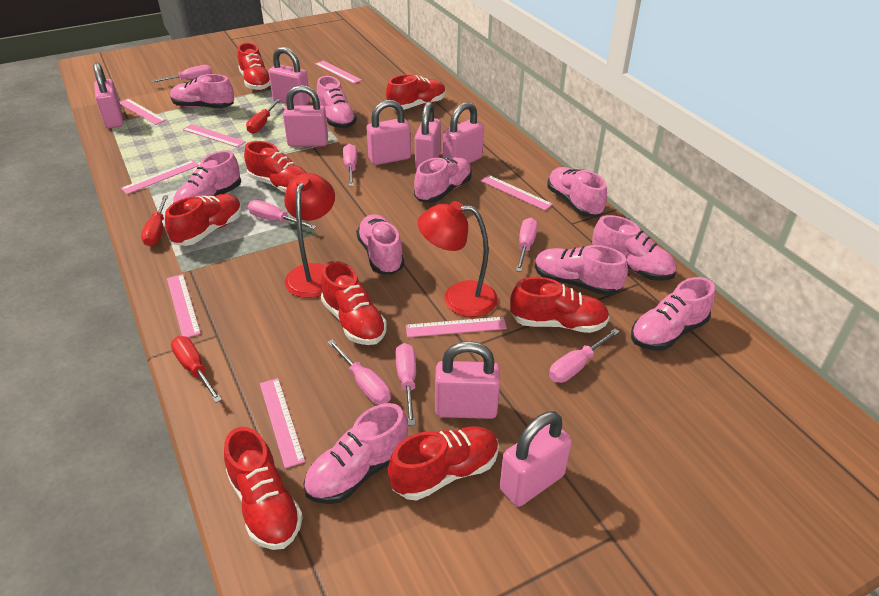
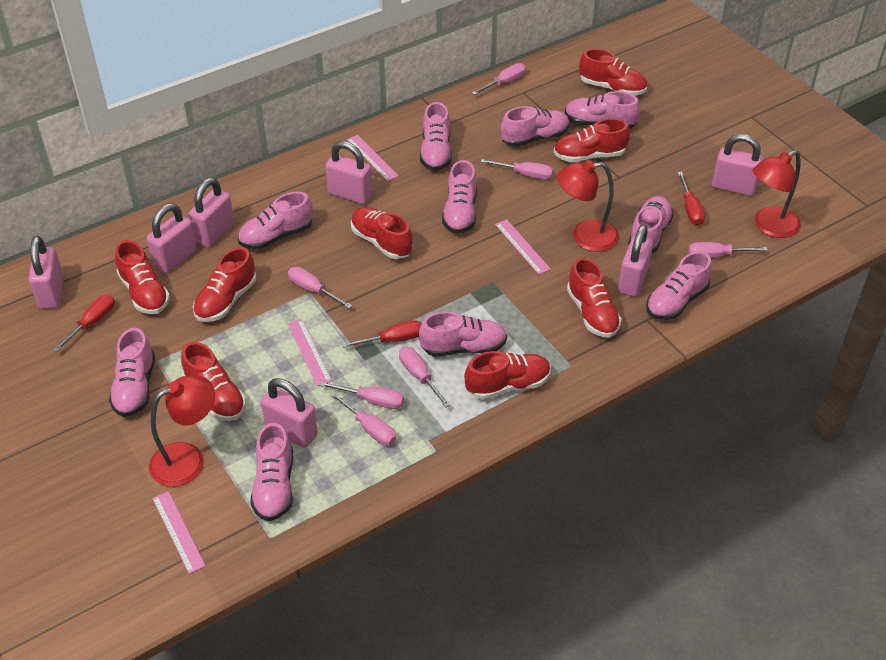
pink padlock: 8 -> 7
pink ruler: 8 -> 4
red lamp: 2 -> 3

